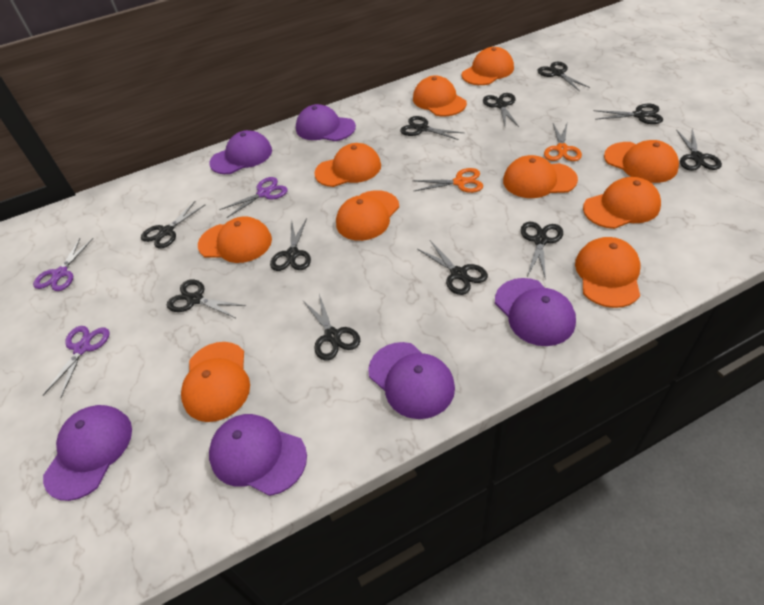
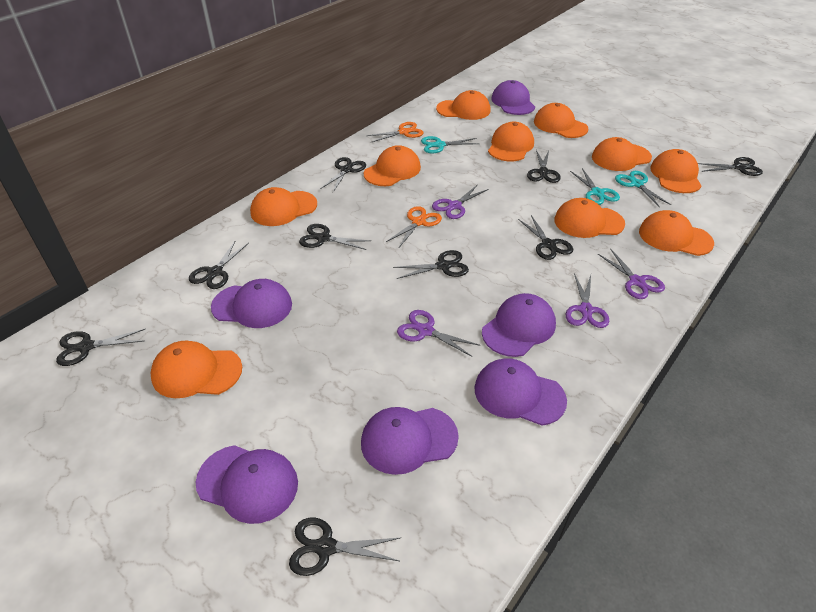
black scissors: 11 -> 9
purple scissors: 3 -> 4
turquoise scissors: 0 -> 3

